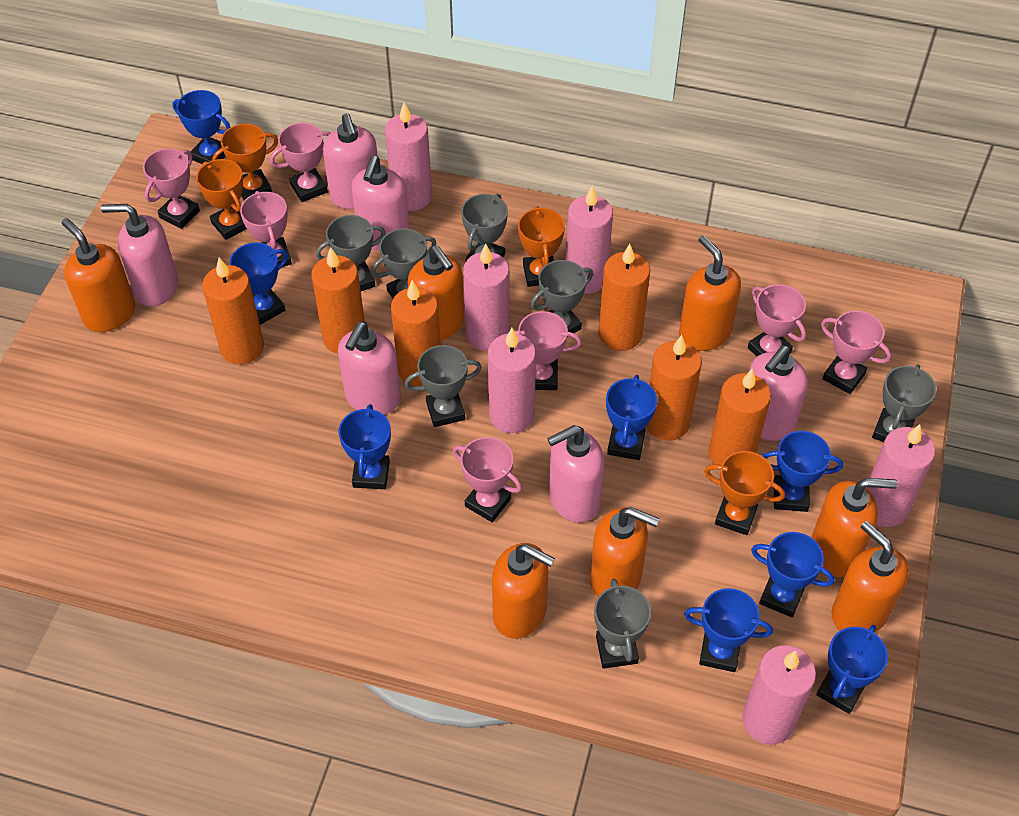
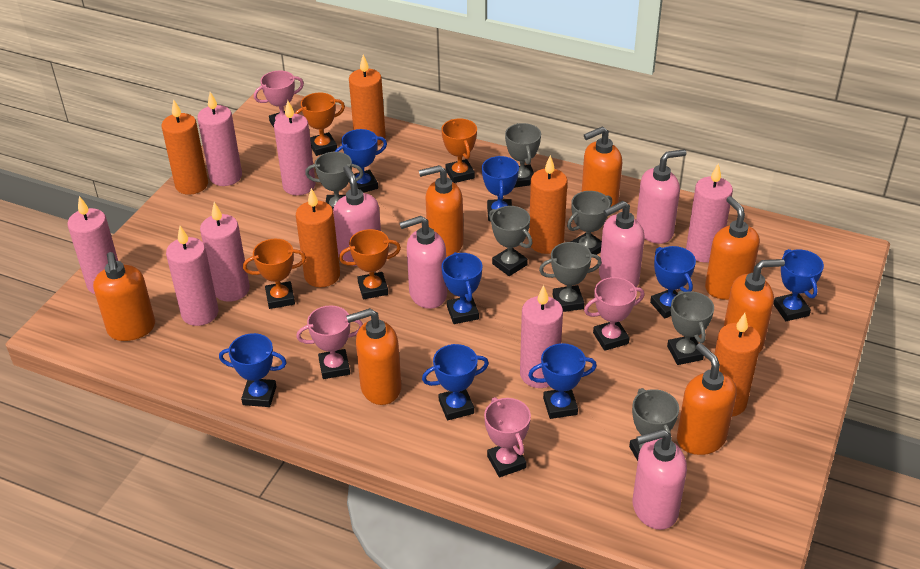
orange candle: 6 -> 5
pink candle: 6 -> 7
pink soap dispenser: 6 -> 5
pink trophy: 7 -> 4

